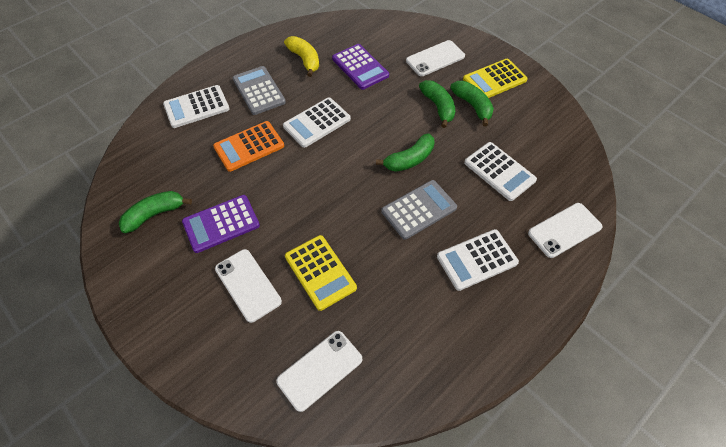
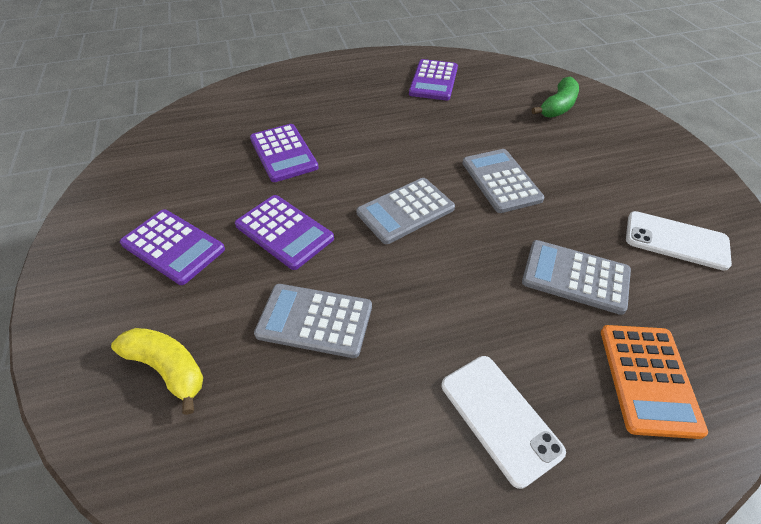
green banana: 4 -> 1
grey calculator: 2 -> 4
purple calculator: 2 -> 4
white calculator: 4 -> 0
white phone: 4 -> 2
yellow calculator: 2 -> 0

